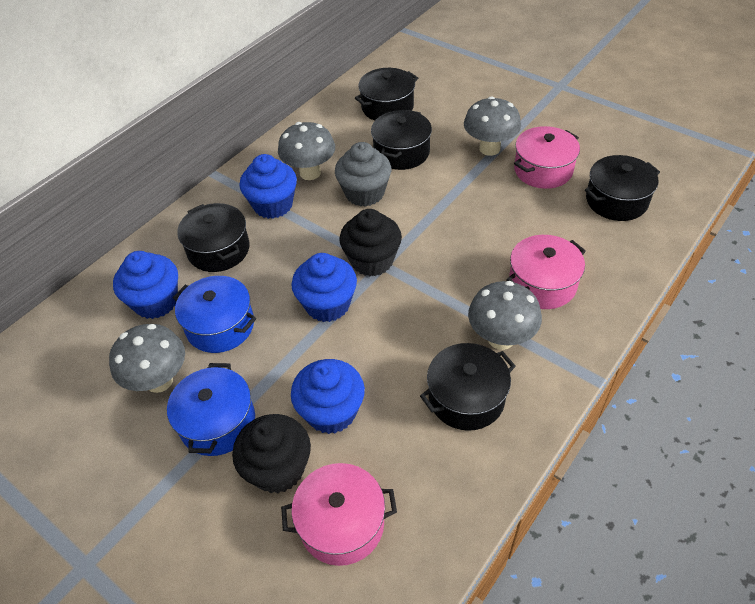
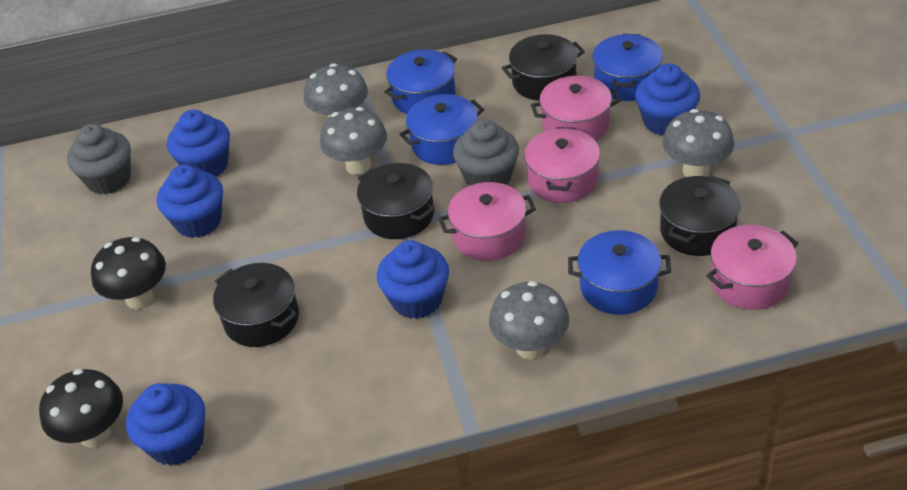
black cupcake: 2 -> 0
black mushroom: 0 -> 2
black pot: 5 -> 4
blue cupcake: 4 -> 5
blue pot: 2 -> 4
grey cupcake: 1 -> 2
pink pot: 3 -> 4

